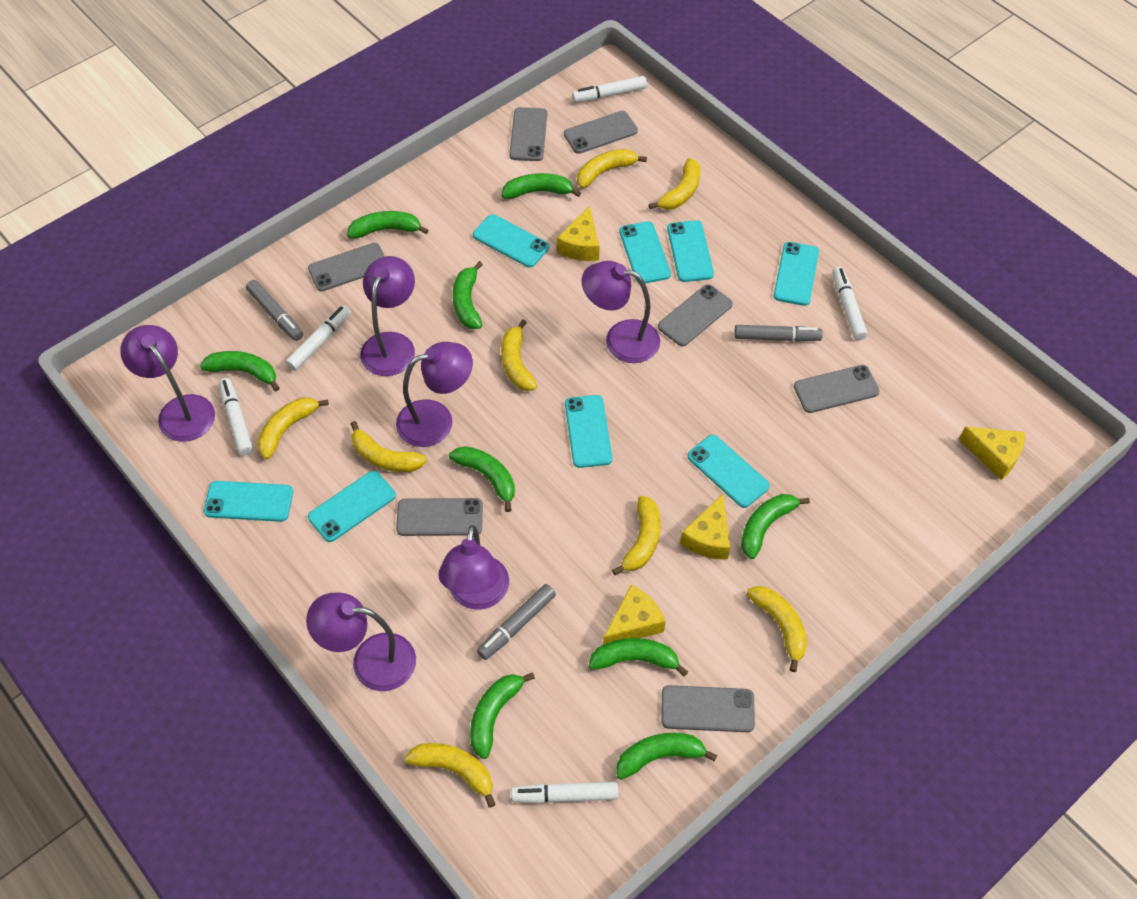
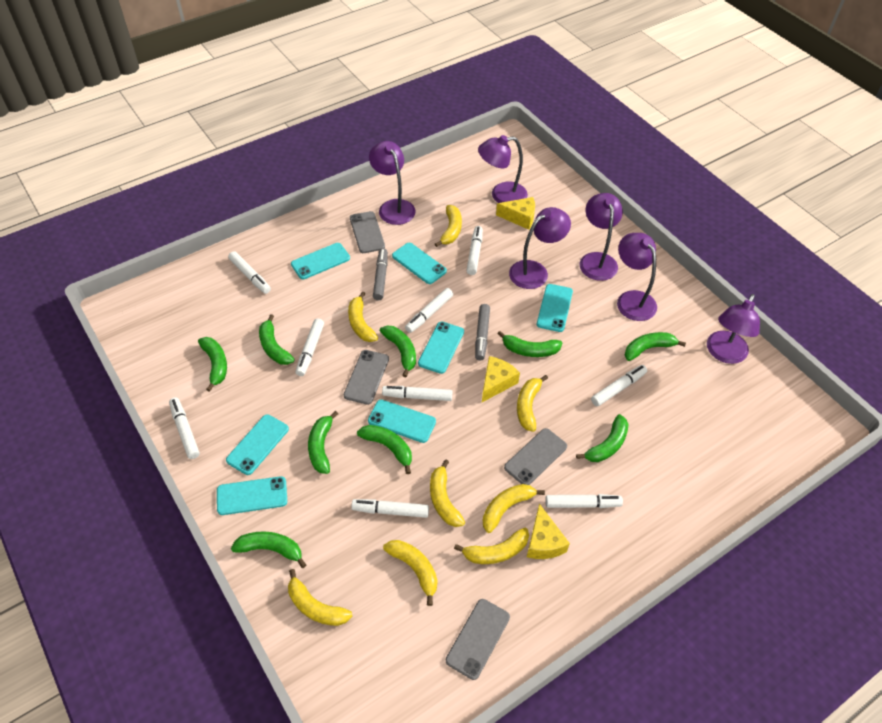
grey marker: 3 -> 2
grey phone: 7 -> 4
turquoise phone: 8 -> 7
white marker: 5 -> 9
yellow cheese: 4 -> 3

